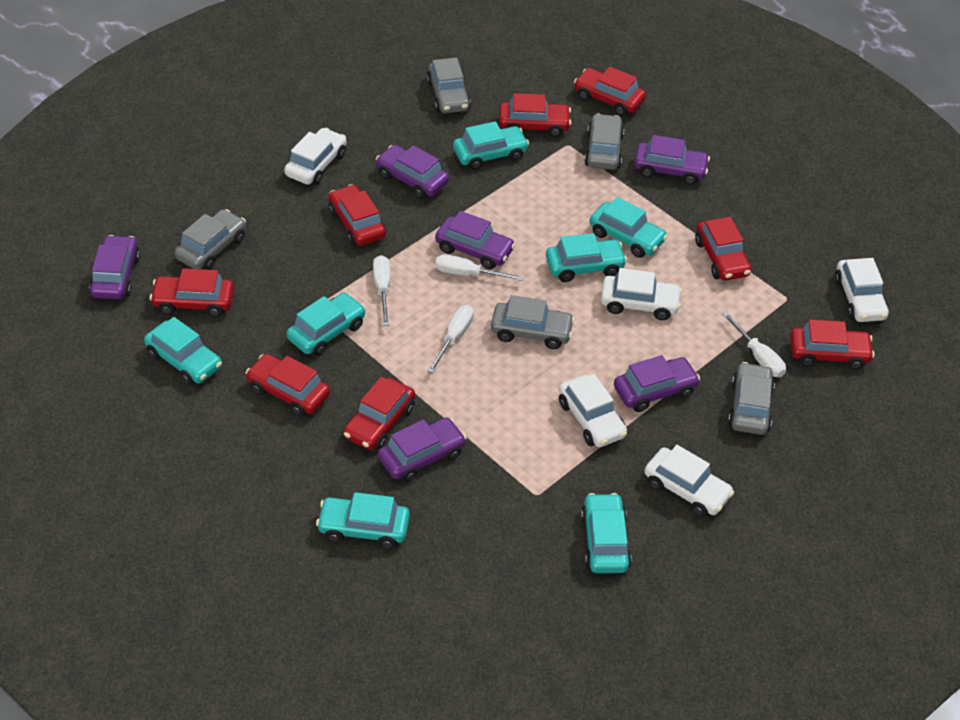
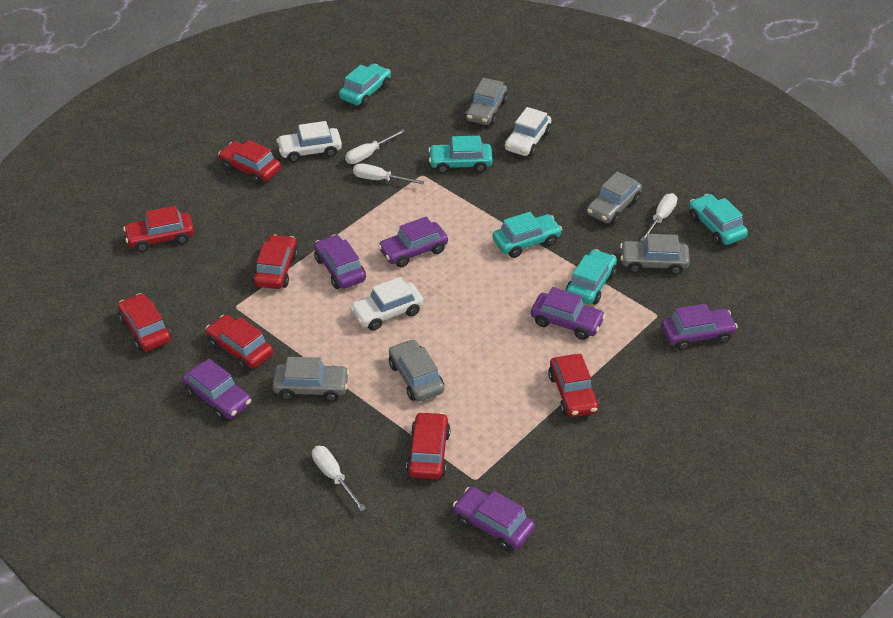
red car: 8 -> 7
turquoise car: 7 -> 5
white car: 5 -> 3

